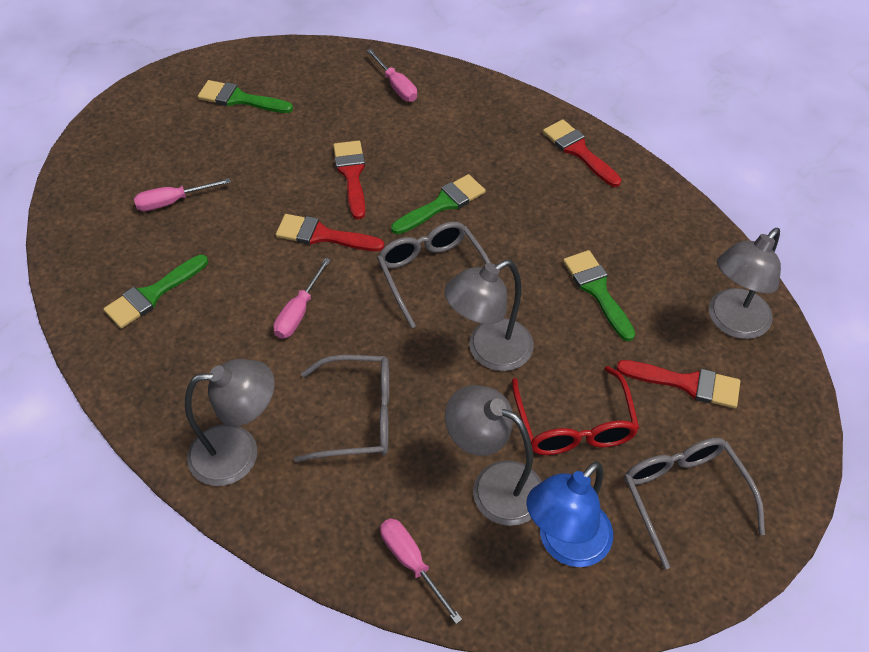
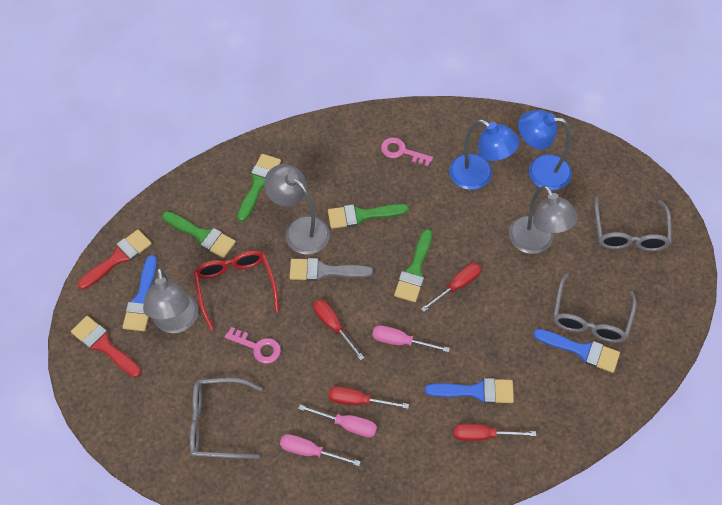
blue brush: 0 -> 3
blue lamp: 1 -> 2
grey brush: 0 -> 1
grey lamp: 4 -> 3
pink key: 0 -> 2
pink screwdriver: 4 -> 3
red brush: 4 -> 2
red screwdriver: 0 -> 4

